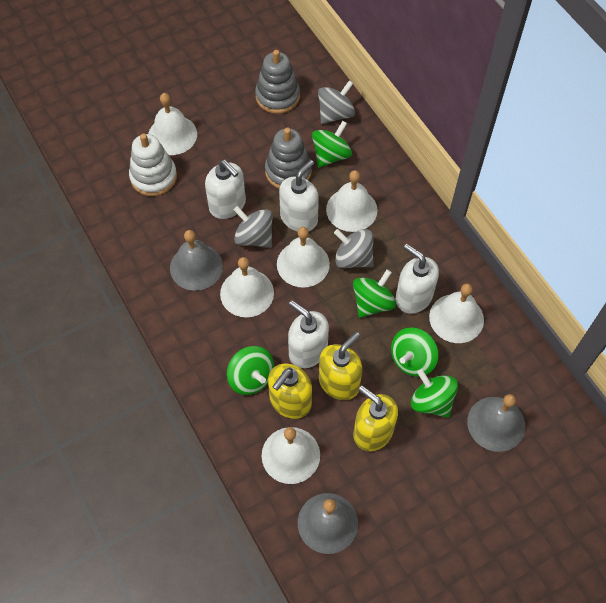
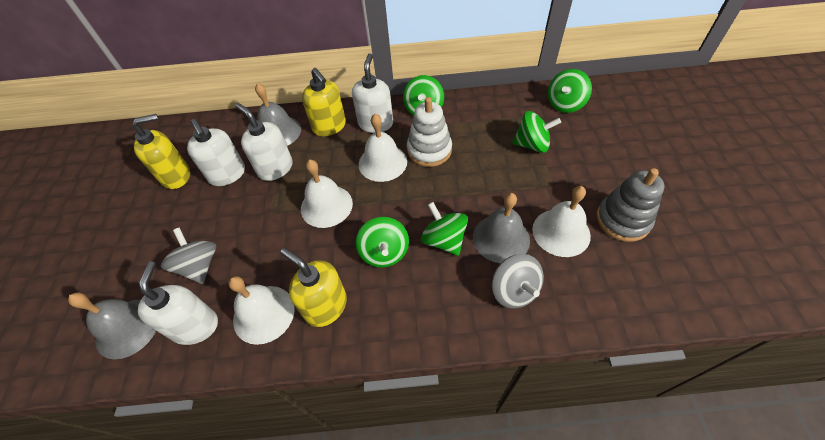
grey spinning top: 3 -> 2
grey stacking toy: 2 -> 1
white bell: 6 -> 4

